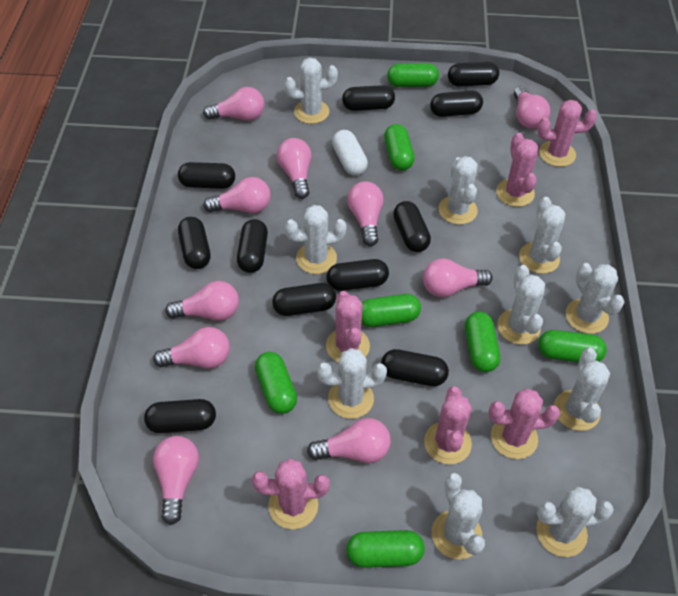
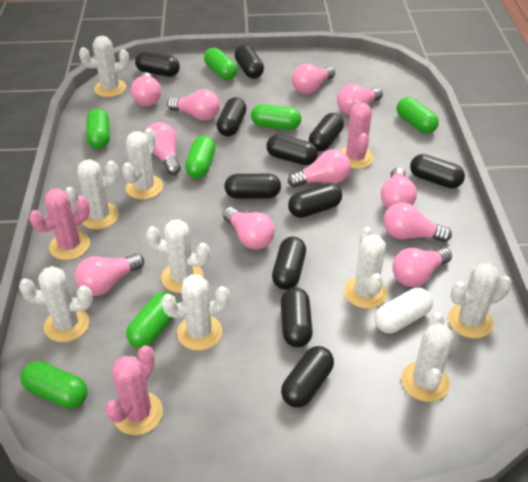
pink cactus: 6 -> 3
pink light bulb: 10 -> 11
white cactus: 10 -> 9

